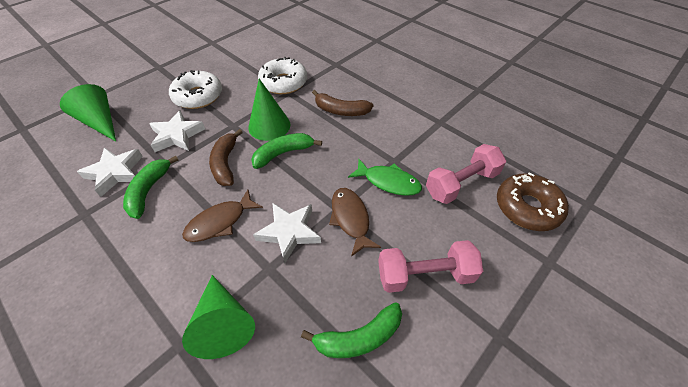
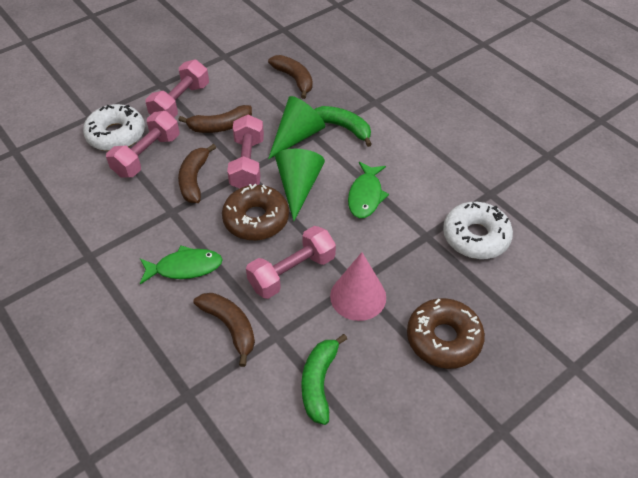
brown banana: 2 -> 4
brown donut: 1 -> 2
brown fish: 2 -> 0
green banana: 3 -> 2
green cone: 3 -> 2
green fish: 1 -> 2
pink cone: 0 -> 1
pink dumbbell: 2 -> 4
white star: 3 -> 0

